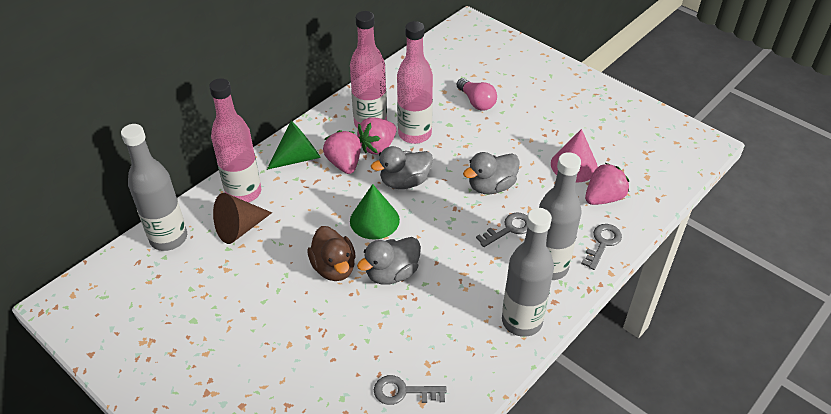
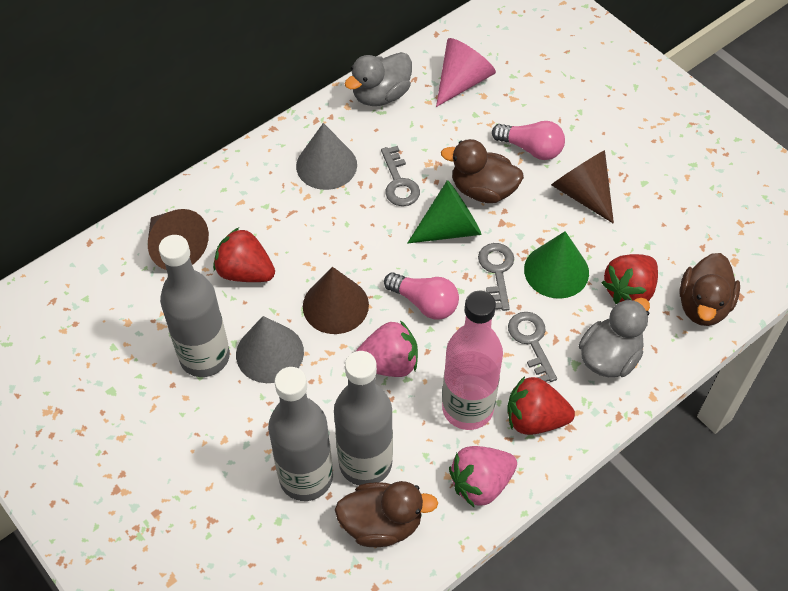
brown cone: 1 -> 3
brown duck: 1 -> 3
grey cone: 0 -> 2
grey duck: 3 -> 2
pink bottle: 3 -> 1
pink light bulb: 1 -> 2
pink strawberry: 3 -> 2
red strawberry: 0 -> 3

